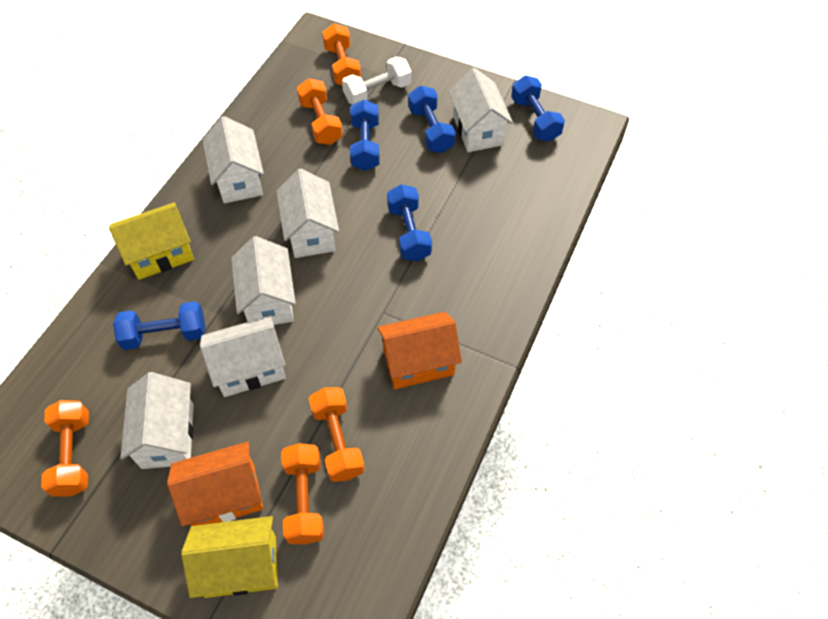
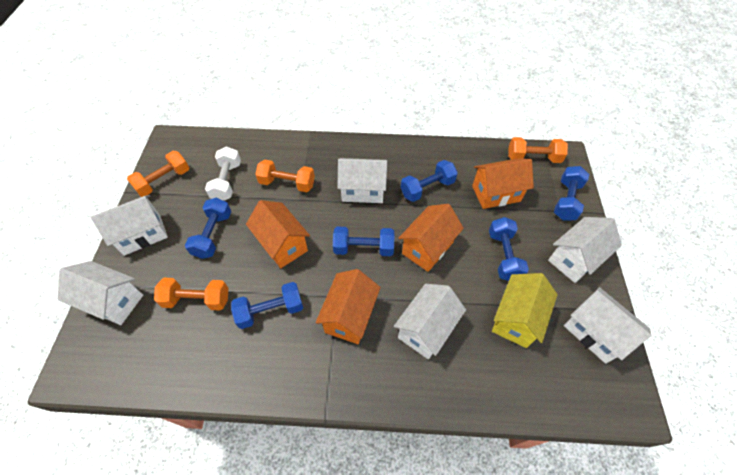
blue dumbbell: 5 -> 6
orange dumbbell: 5 -> 4
orange house: 2 -> 4
yellow house: 2 -> 1

